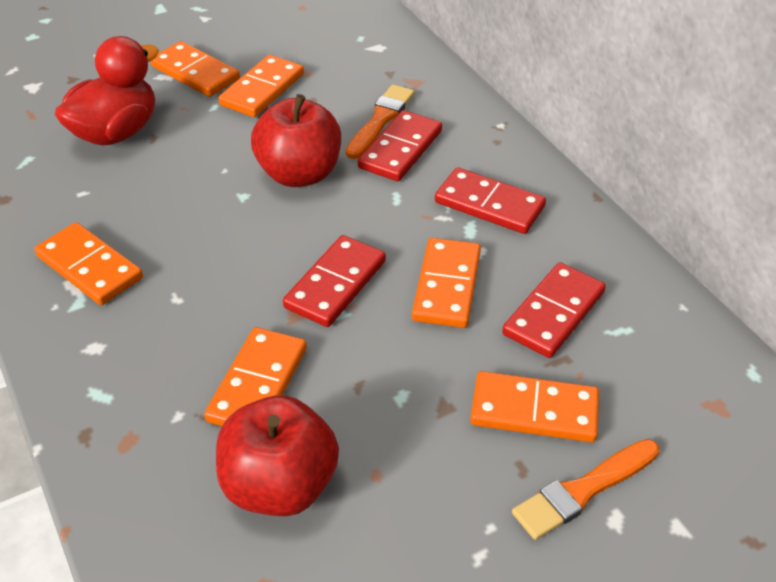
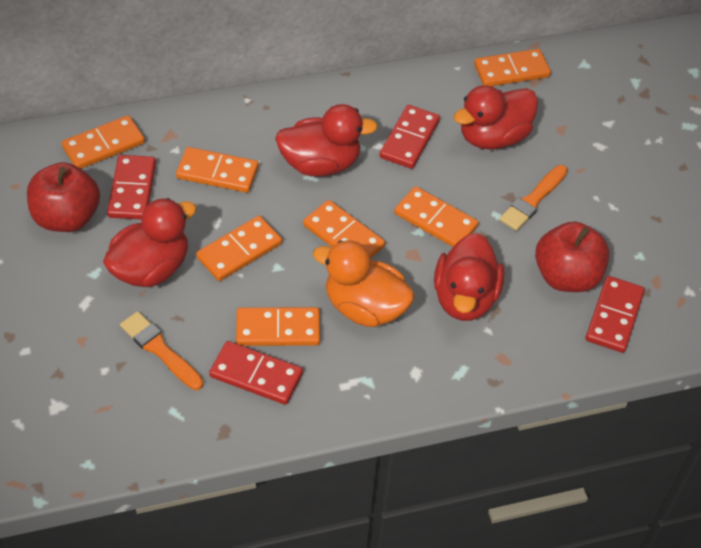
orange domino: 6 -> 7
orange duck: 0 -> 1
red duck: 1 -> 4

